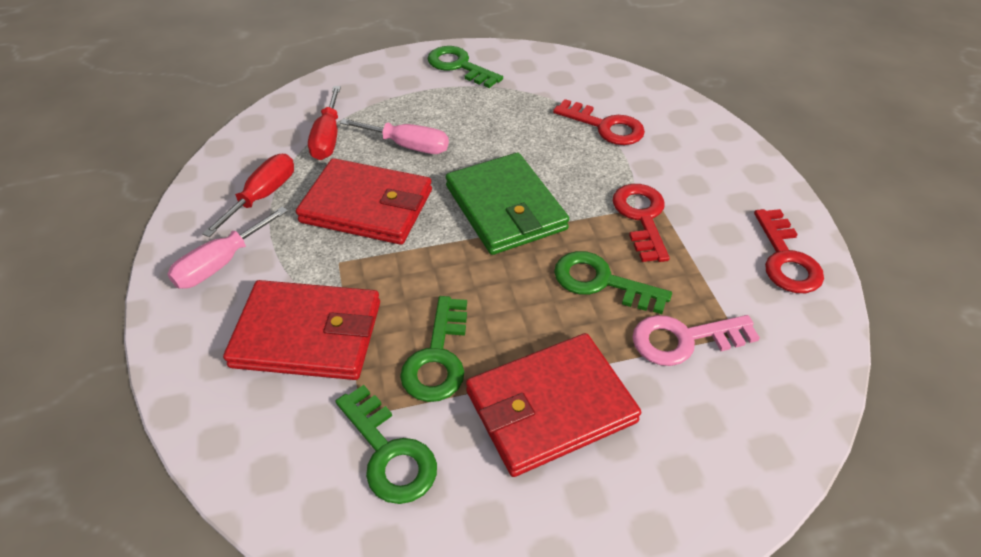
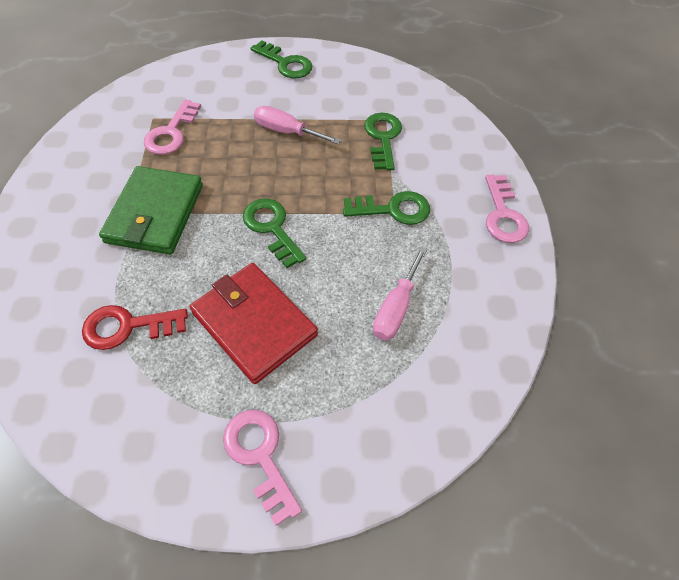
pink key: 1 -> 3
red key: 3 -> 1
red screwdriver: 2 -> 0
red wallet: 3 -> 1

